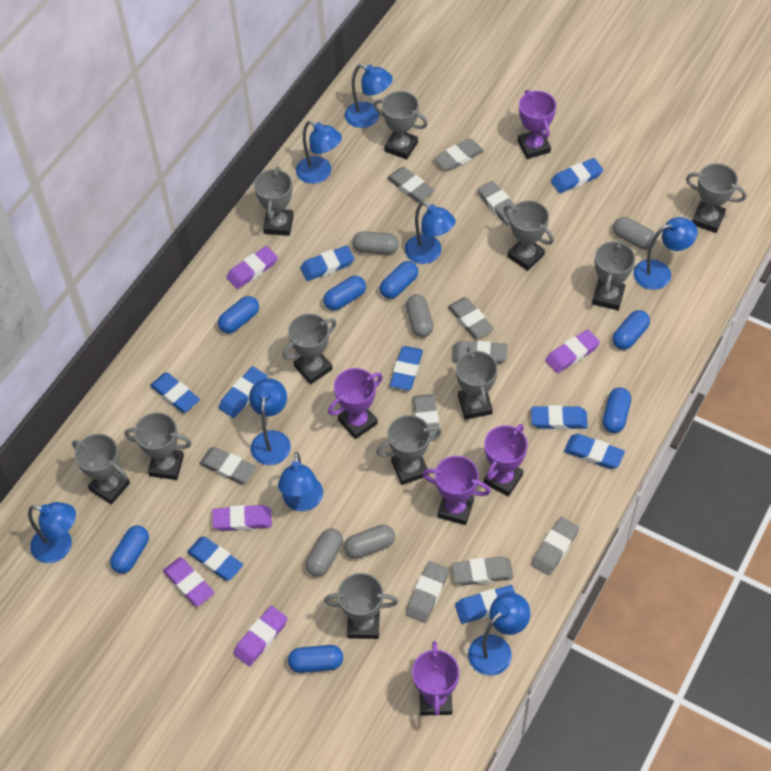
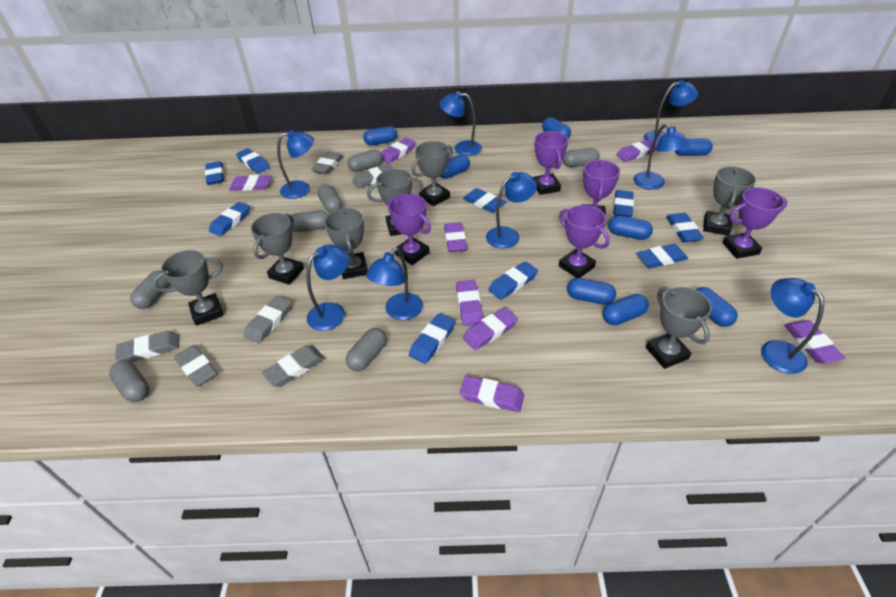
blue capsule: 7 -> 8
grey capsule: 5 -> 7
grey eraser: 10 -> 6
grey trophy: 11 -> 7
purple eraser: 5 -> 8

